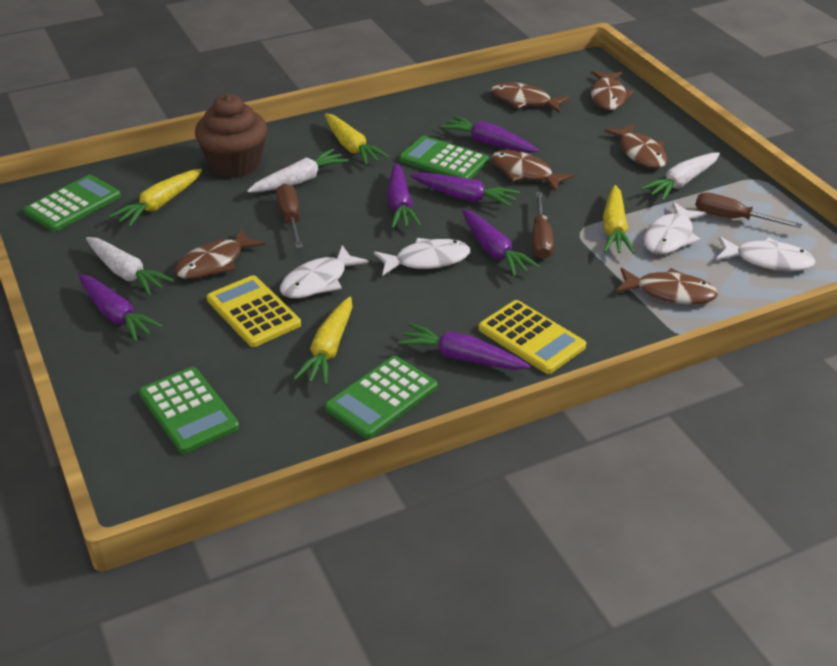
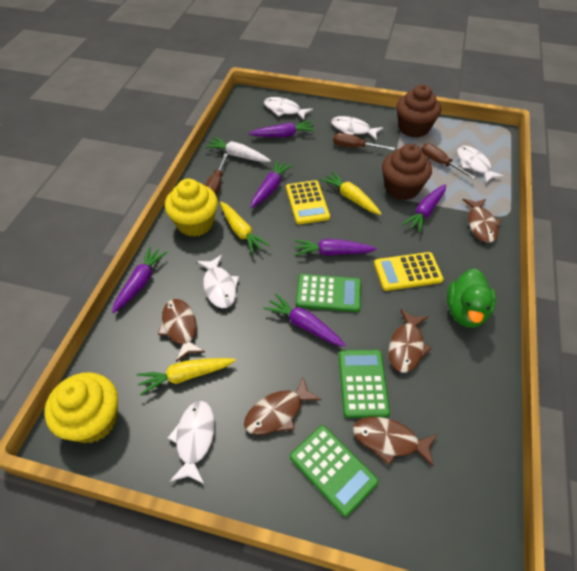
brown cupcake: 1 -> 2
brown fish: 6 -> 5
green calculator: 4 -> 3
green duck: 0 -> 1
white carrot: 3 -> 1
white fish: 4 -> 5
yellow carrot: 4 -> 3
yellow cupcake: 0 -> 2

